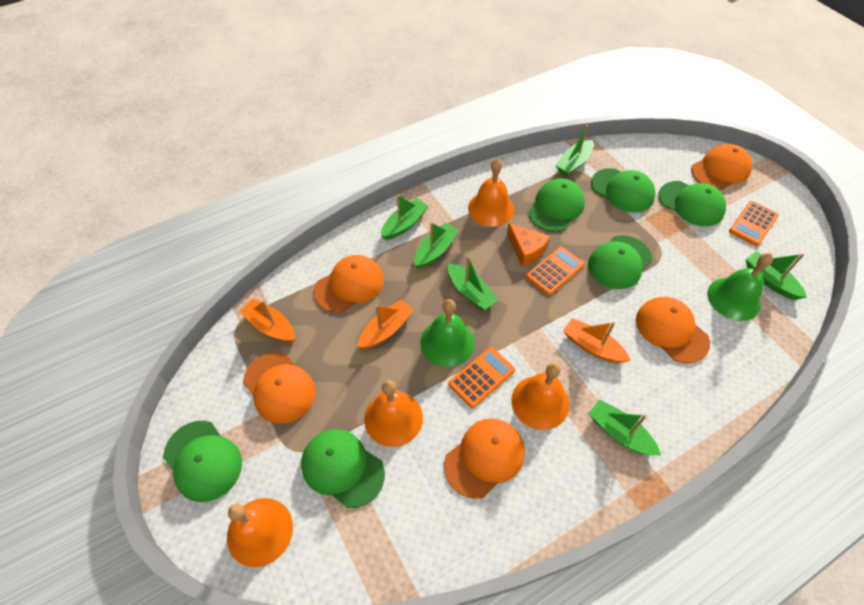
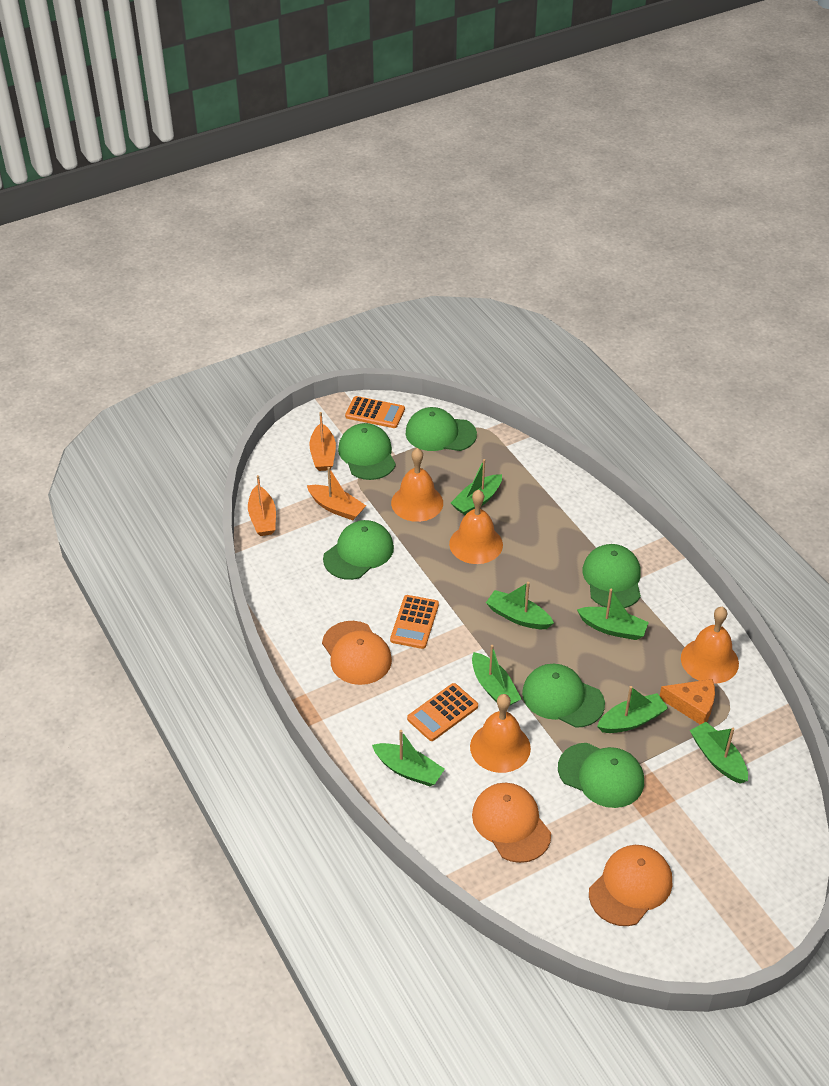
green bell: 2 -> 0
green boat: 6 -> 7
orange cap: 5 -> 3

